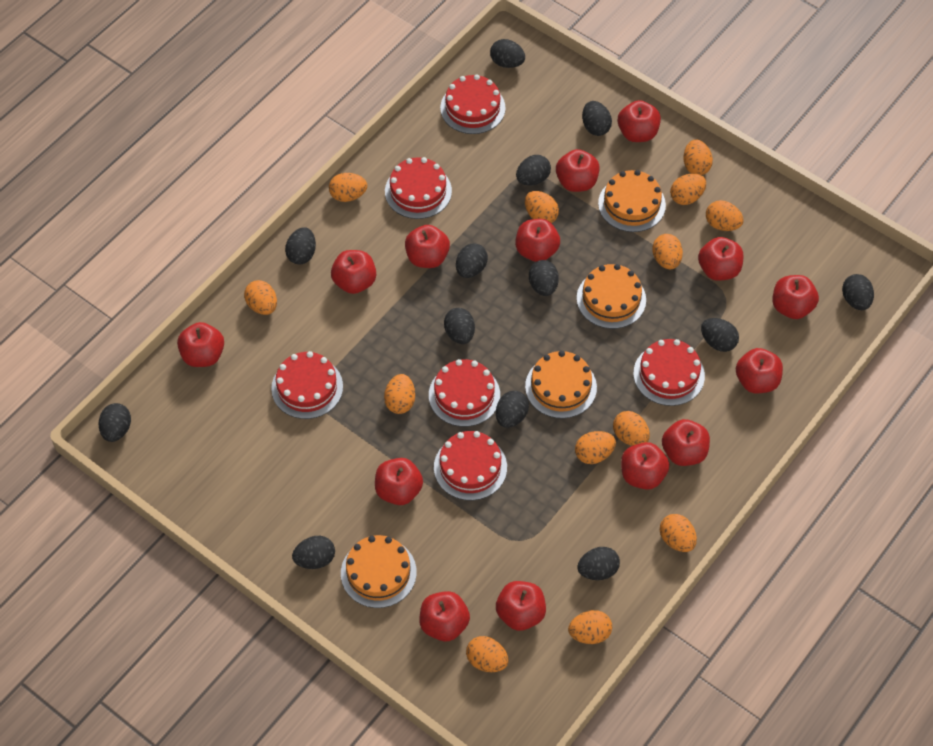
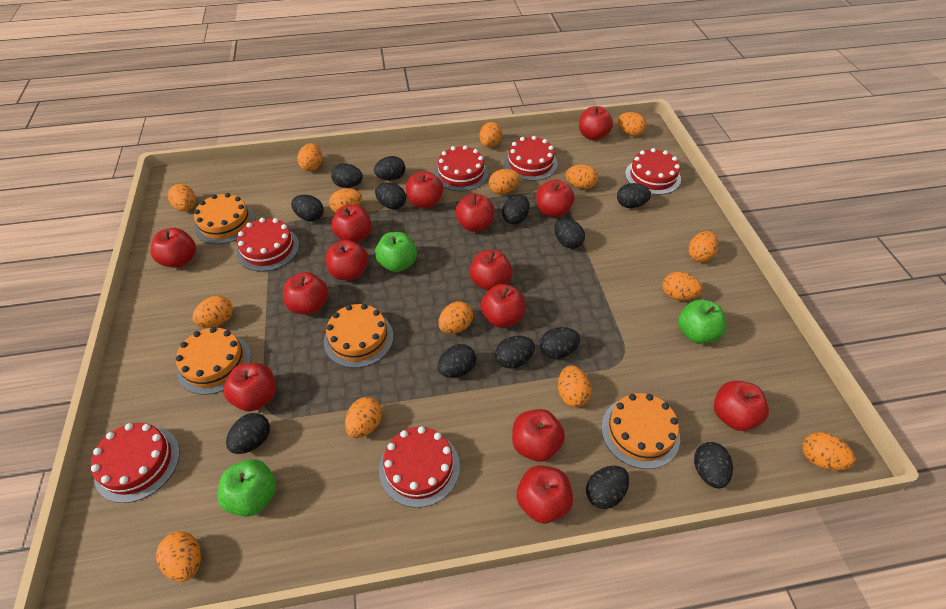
green apple: 0 -> 3
orange egg: 13 -> 15

